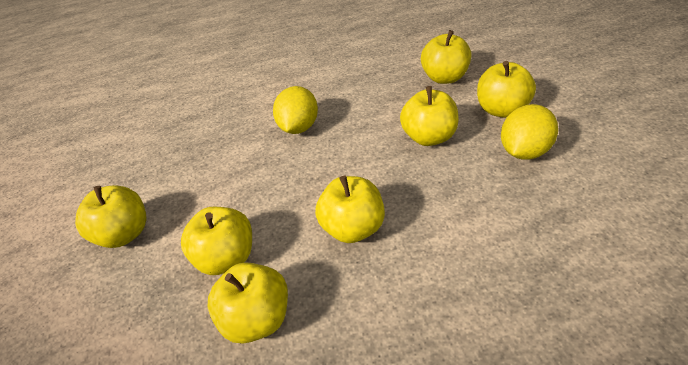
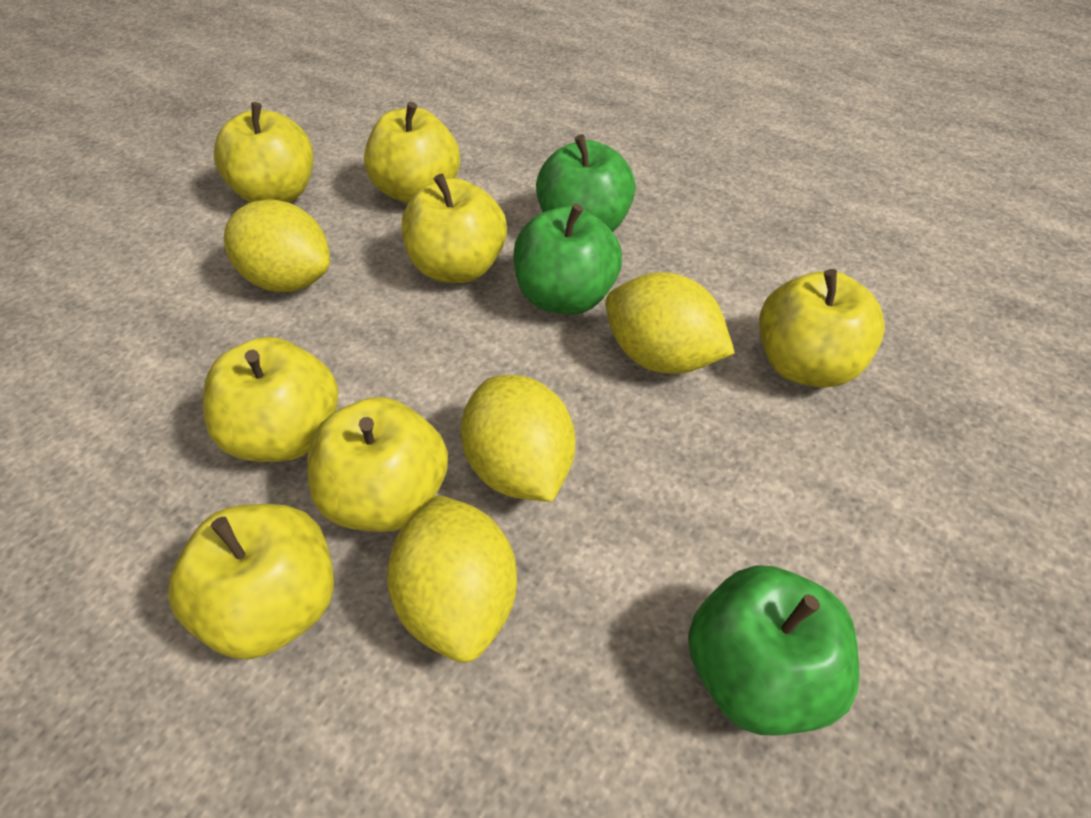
green apple: 0 -> 3
yellow lemon: 2 -> 4

